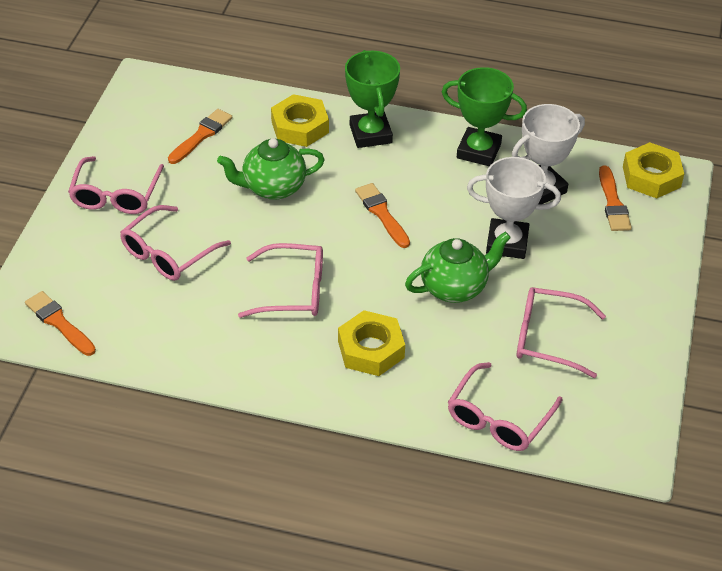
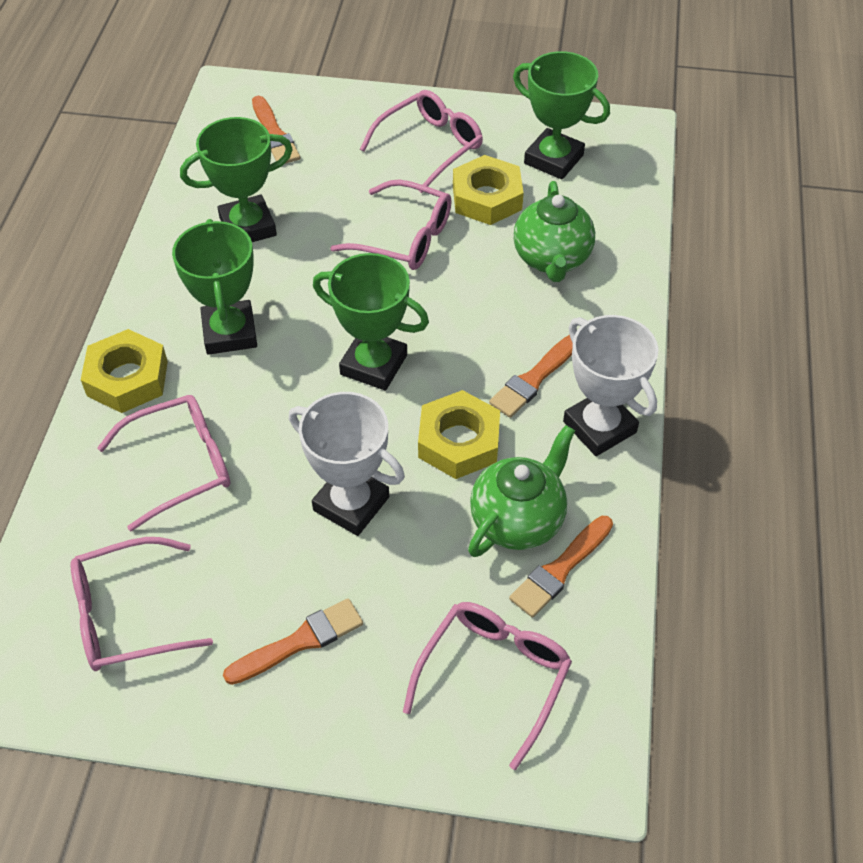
green trophy: 2 -> 4

